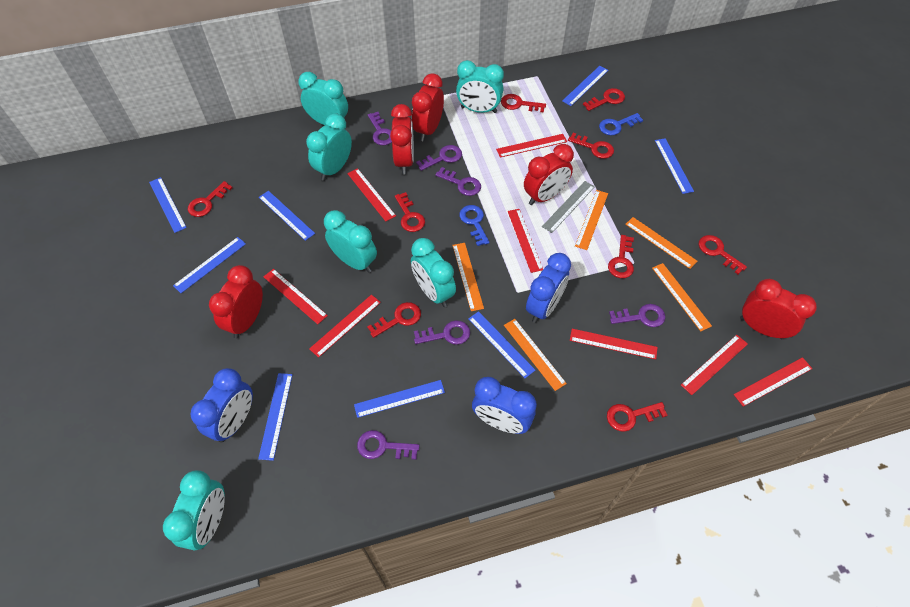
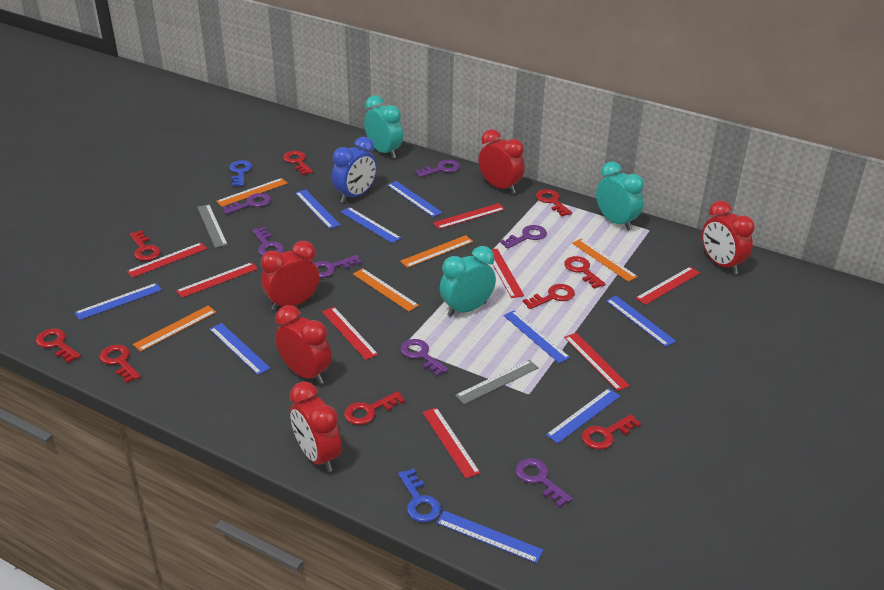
blue clock: 3 -> 1
blue ruler: 8 -> 9
grey ruler: 1 -> 2
purple key: 6 -> 7
turquoise clock: 6 -> 3

